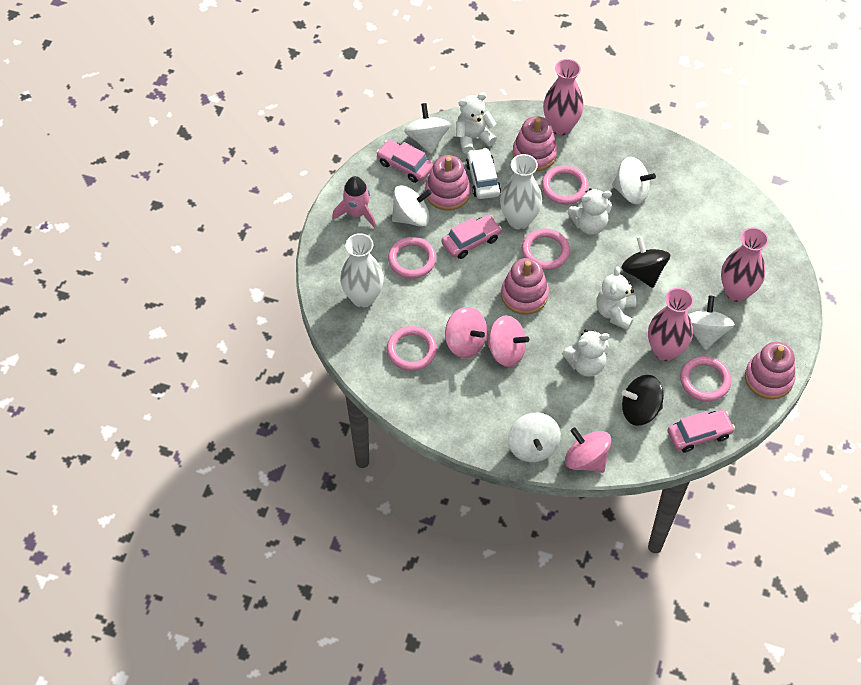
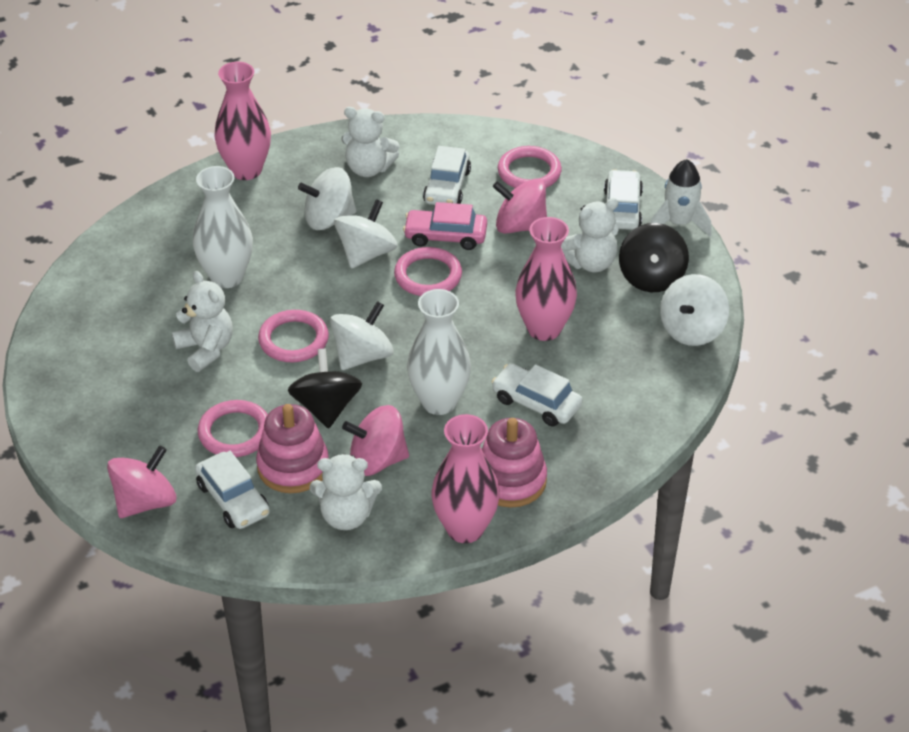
pink car: 3 -> 1
pink ring: 5 -> 4
pink rocket: 1 -> 0
pink stacking toy: 4 -> 2
white car: 1 -> 4
white rocket: 0 -> 1
white spinning top: 5 -> 4

